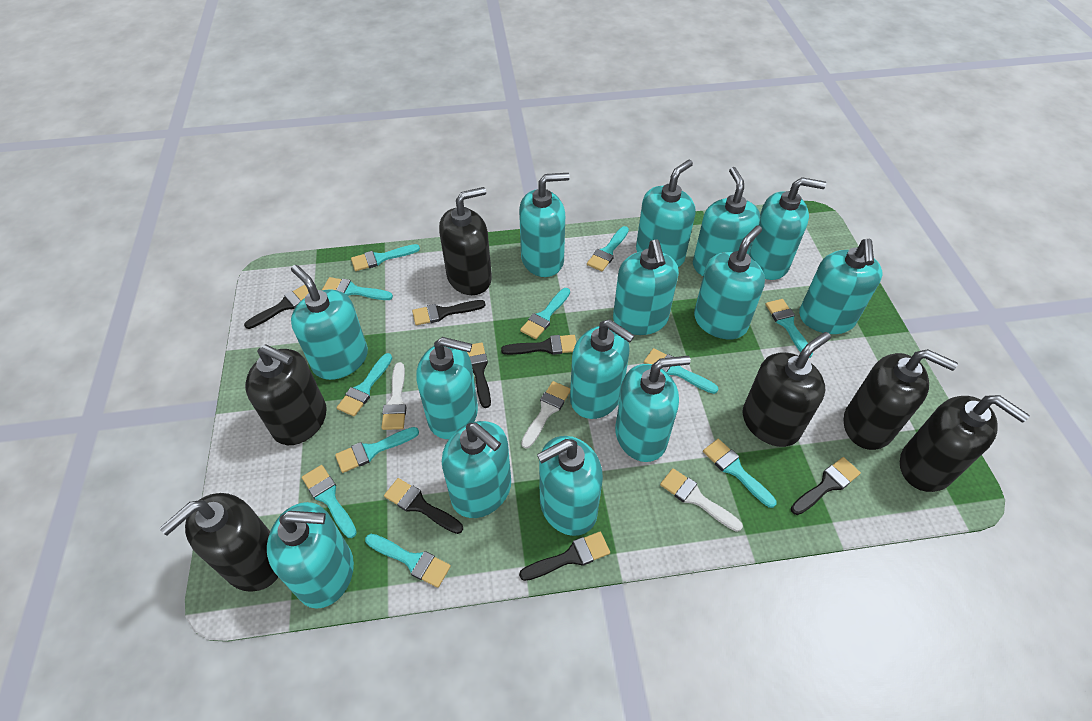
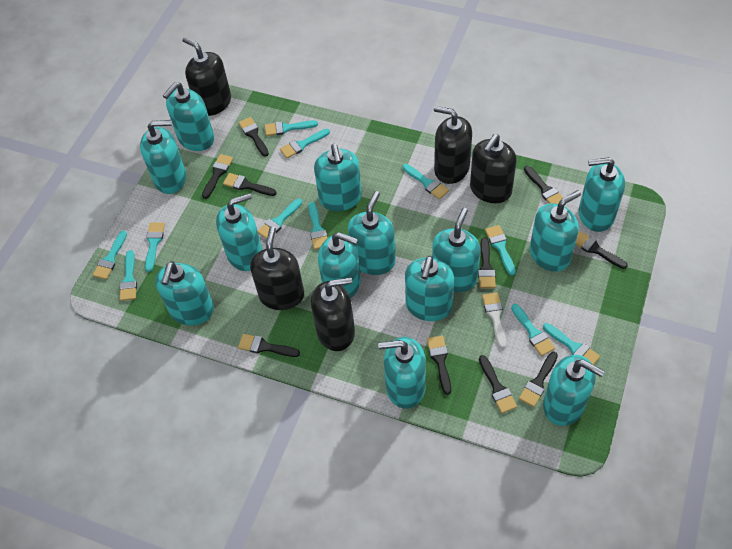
black brush: 7 -> 10
black soap dispenser: 6 -> 5
turquoise soap dispenser: 14 -> 13
white brush: 3 -> 1

